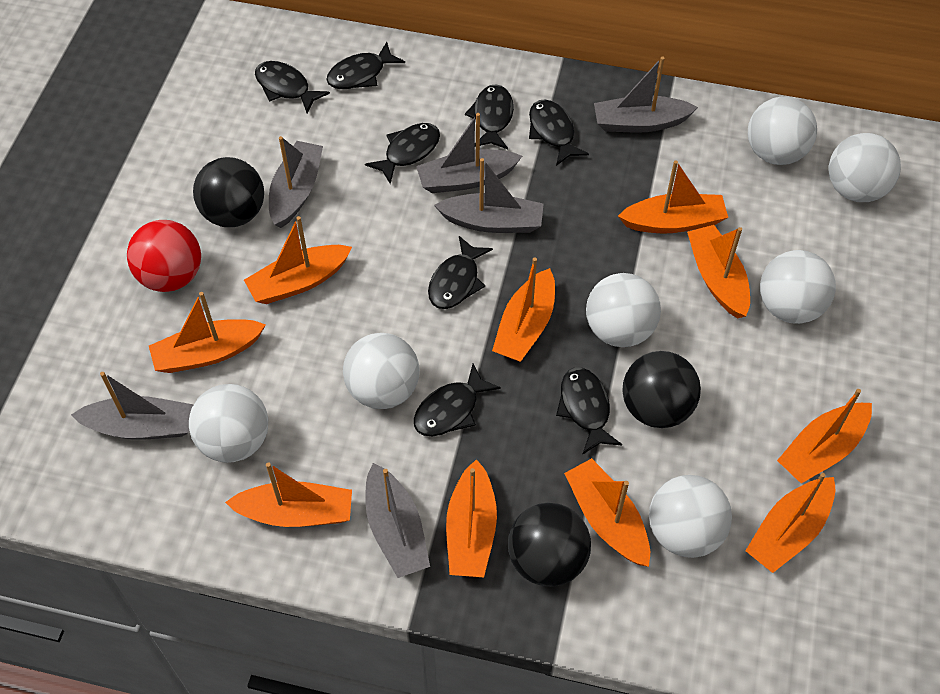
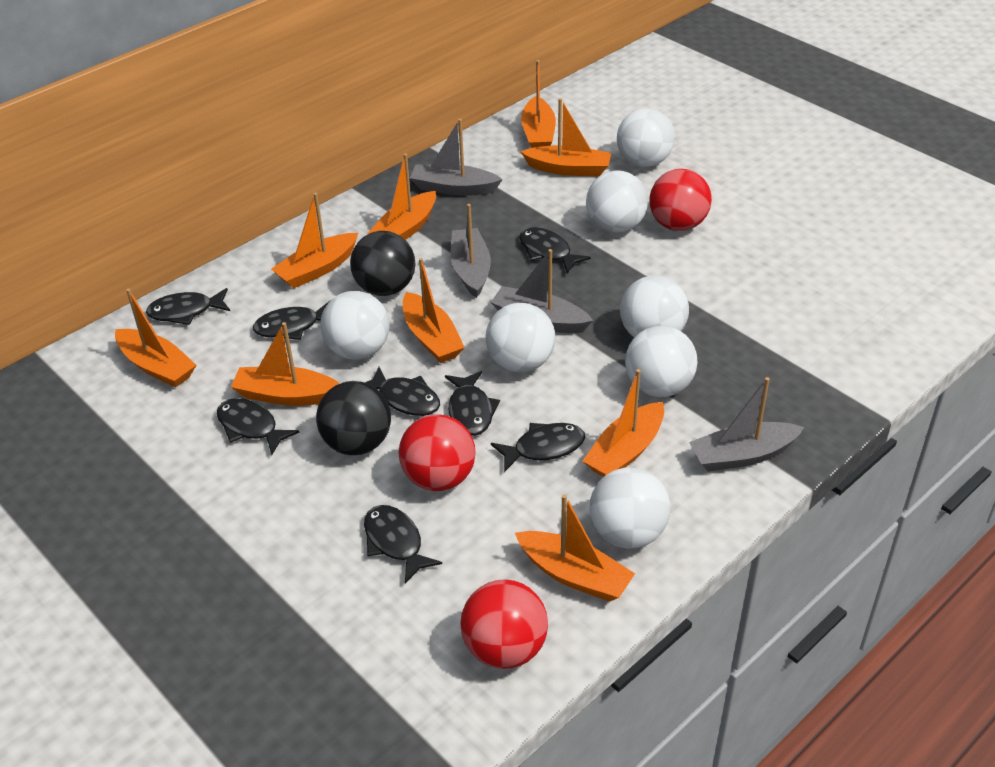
black ball: 3 -> 2
grey boat: 6 -> 4
orange boat: 10 -> 9
red ball: 1 -> 3

